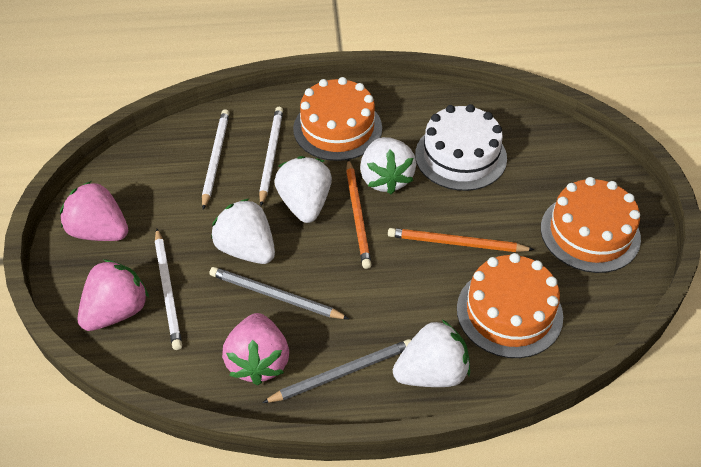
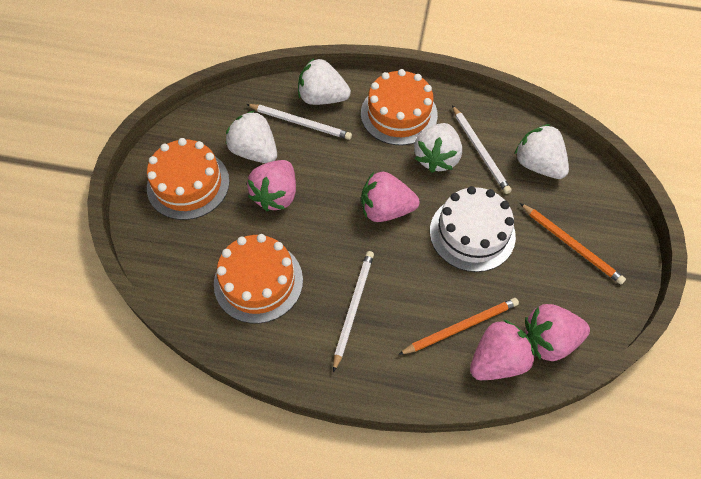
grey pencil: 2 -> 0
pink strawberry: 3 -> 4

